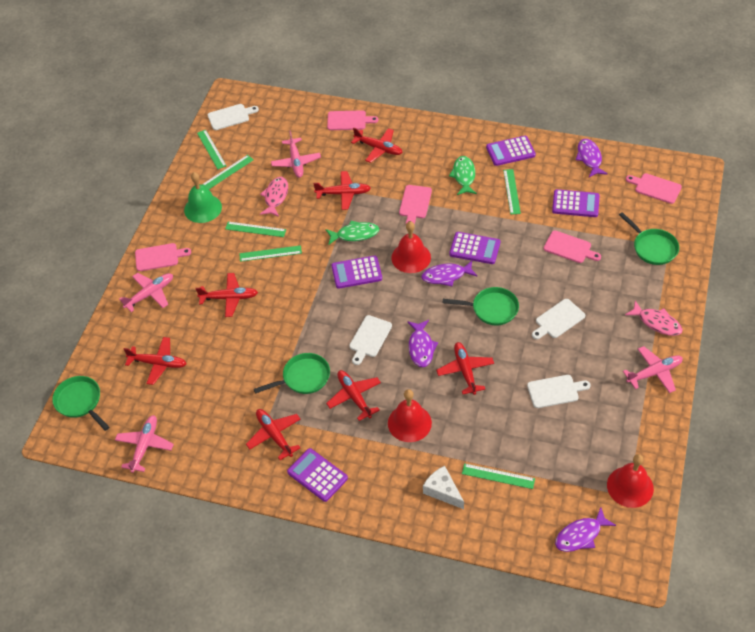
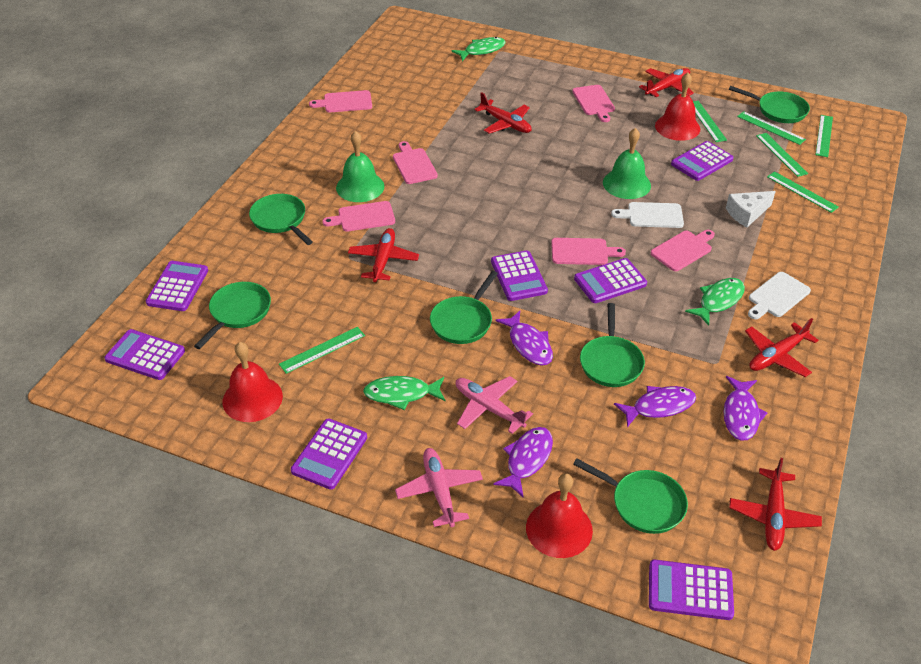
green bell: 1 -> 2
green fish: 2 -> 3
green pan: 4 -> 6
pink cutting board: 5 -> 6
pink fish: 2 -> 0
pink plane: 4 -> 2
purple calculator: 5 -> 7
red plane: 7 -> 5
white cutting board: 4 -> 2

